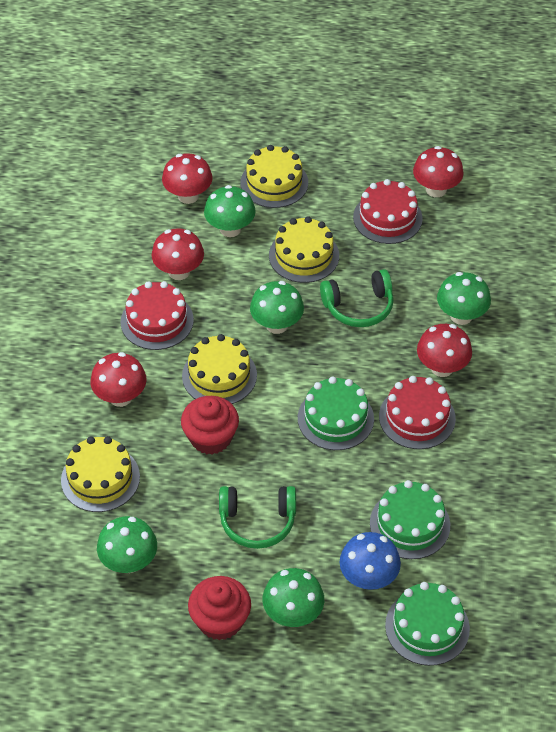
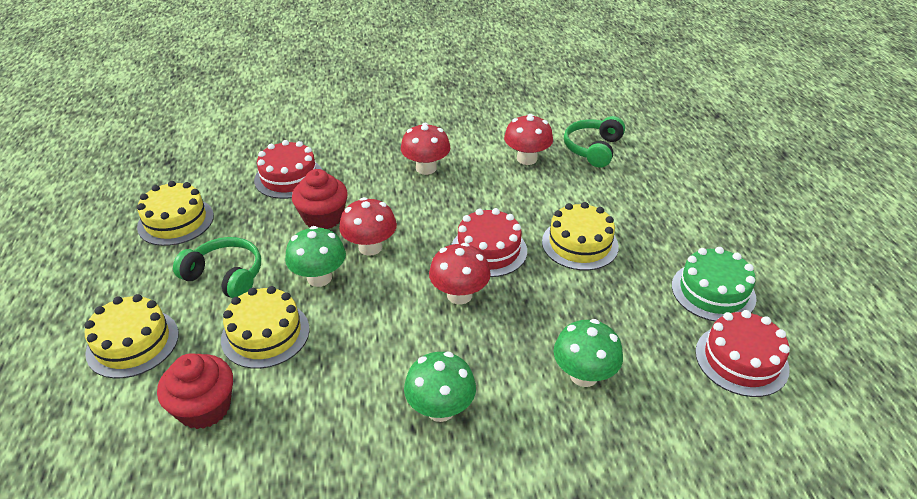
blue mushroom: 1 -> 0
green cake: 3 -> 1
green mushroom: 5 -> 3
red mushroom: 5 -> 4

